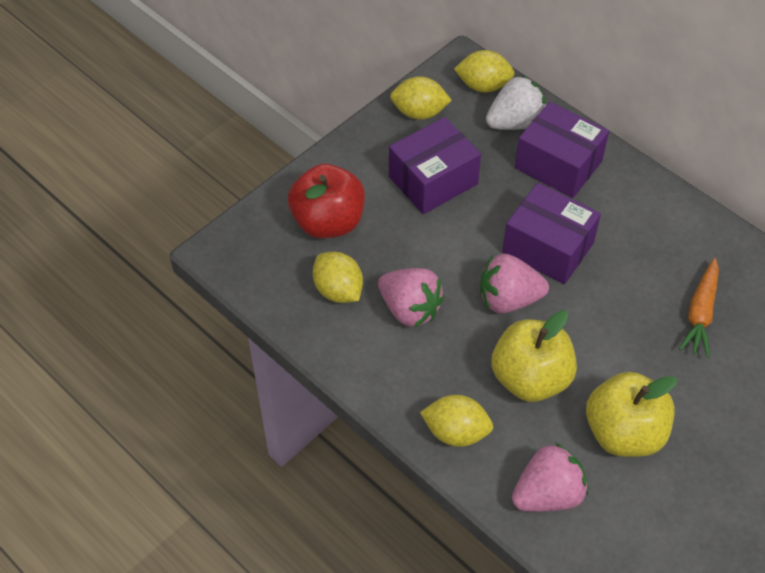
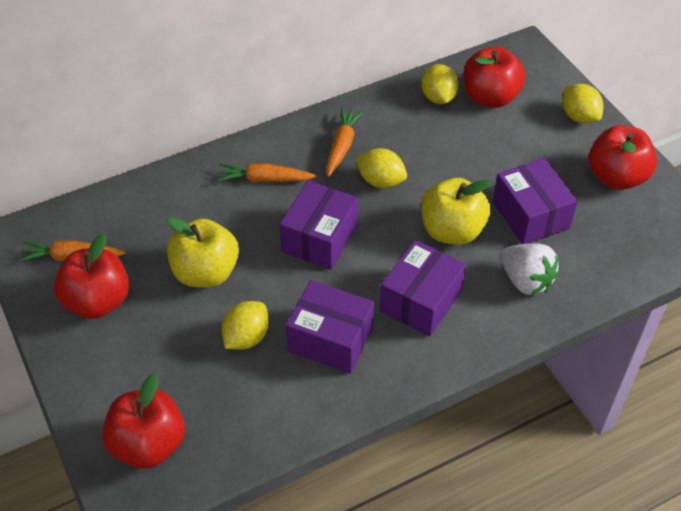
orange carrot: 1 -> 3
pink strawberry: 3 -> 0
purple box: 3 -> 4
red apple: 1 -> 4

